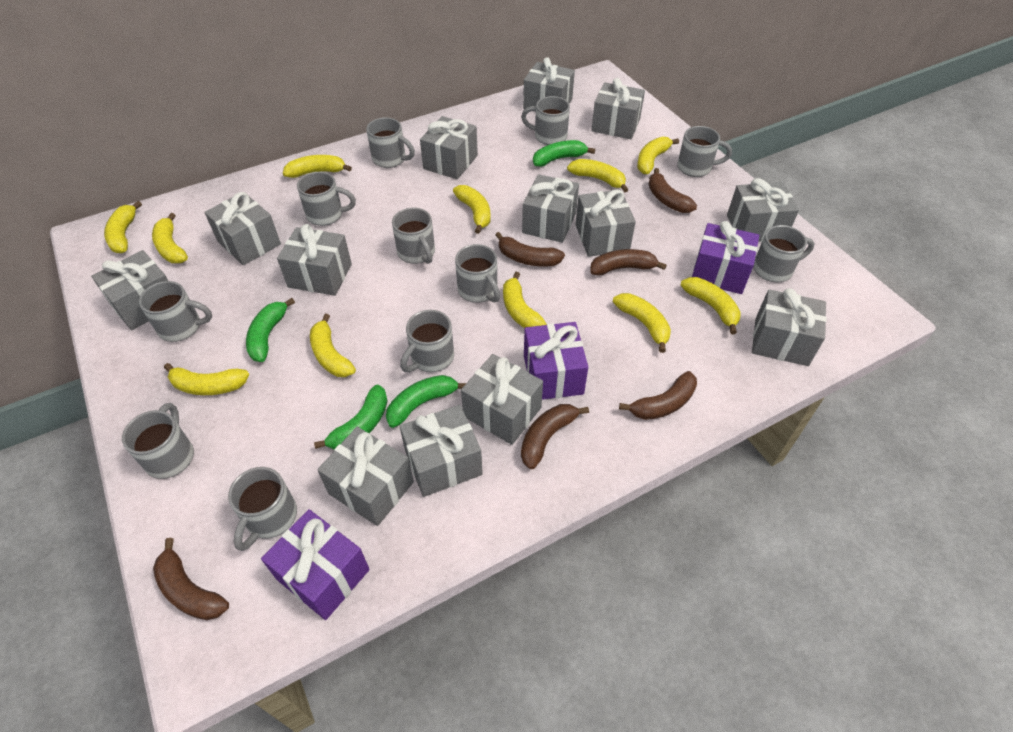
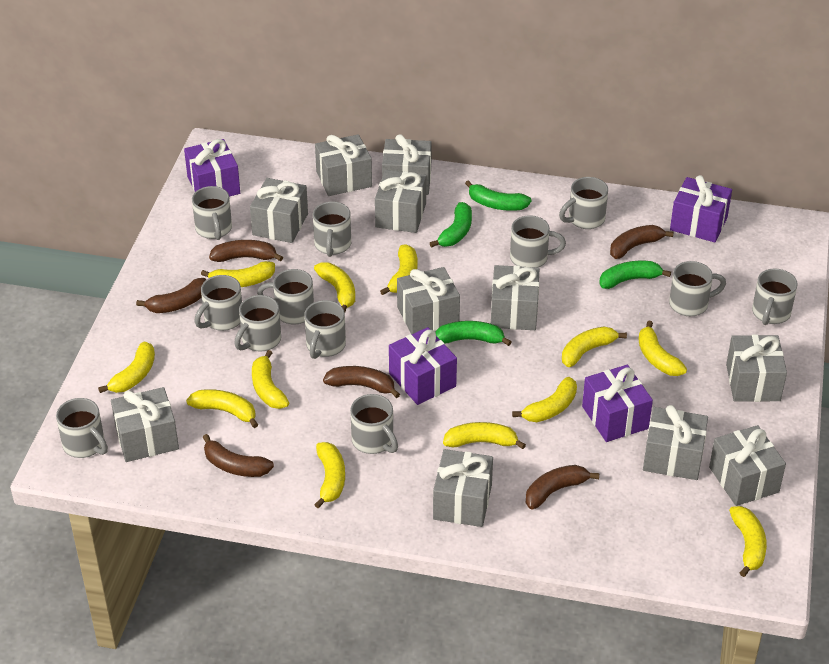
grey gift: 13 -> 11
grey mug: 11 -> 12
purple gift: 3 -> 4
yellow banana: 11 -> 12

